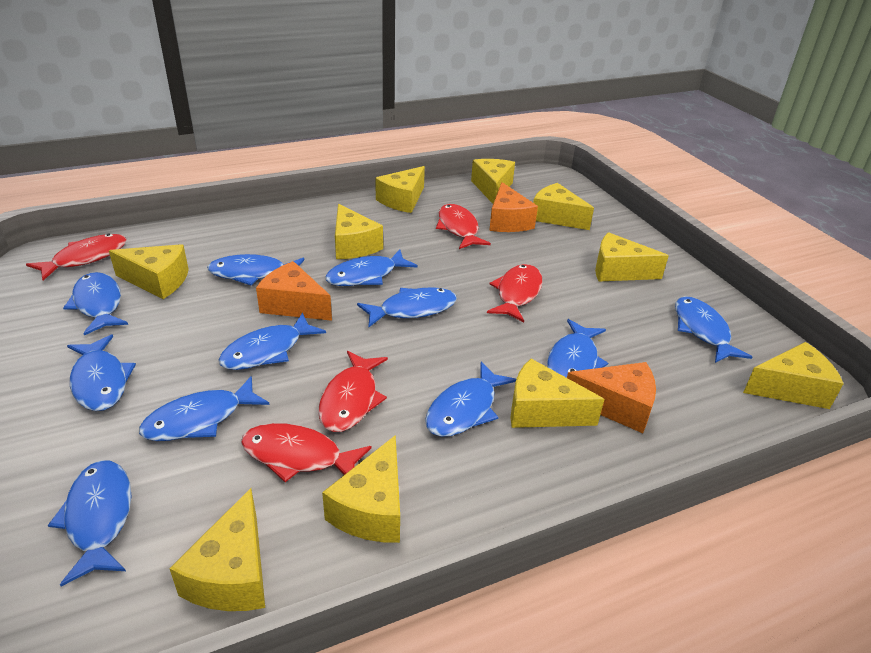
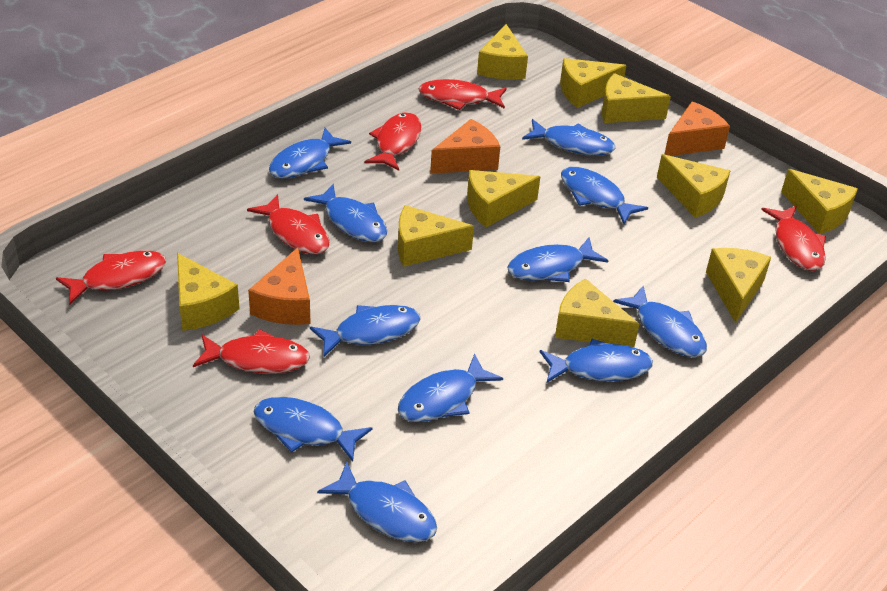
red fish: 5 -> 6

